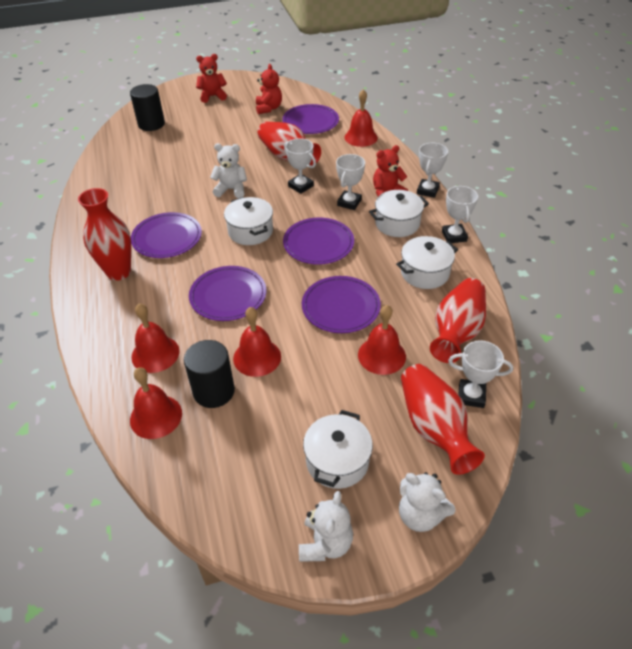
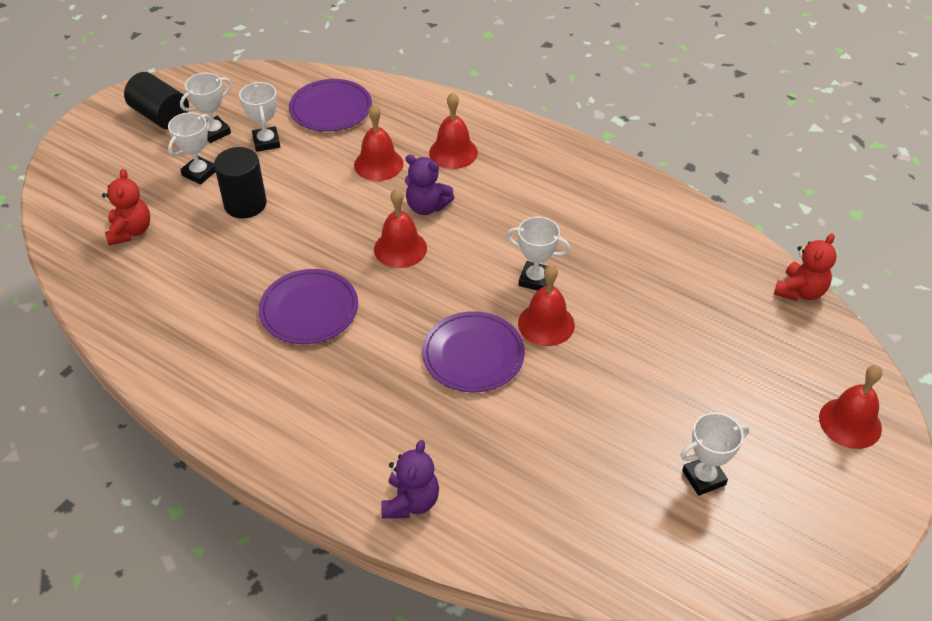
purple plate: 5 -> 3
purple teddy bear: 0 -> 2
red teddy bear: 3 -> 2
red vase: 4 -> 0
white pot: 4 -> 0
white teddy bear: 3 -> 0

